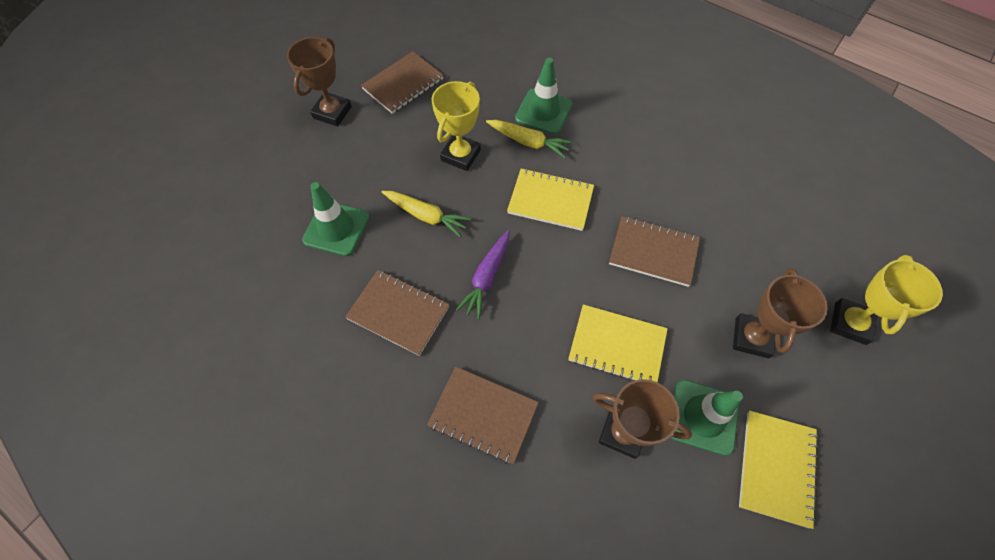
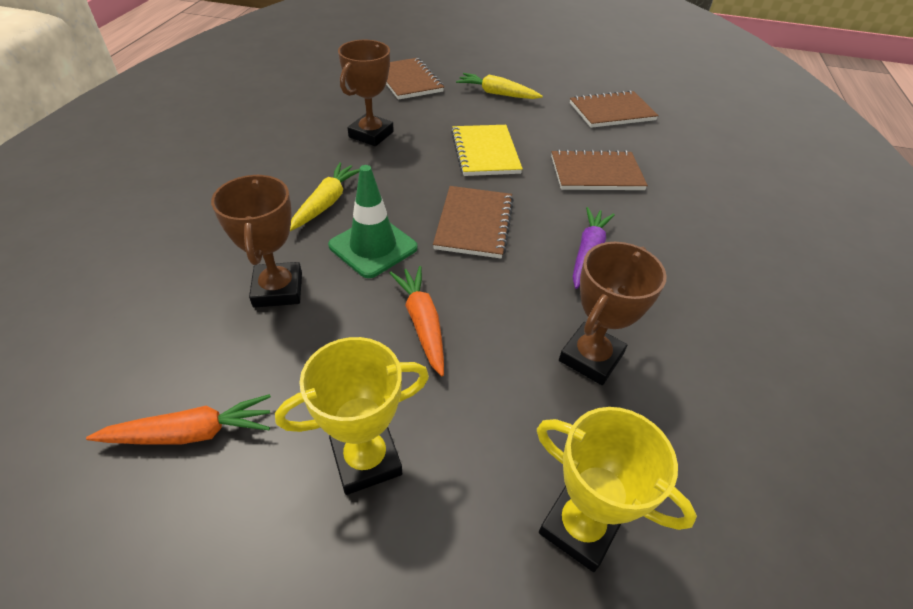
green traffic cone: 3 -> 1
orange carrot: 0 -> 2
yellow notebook: 3 -> 1

